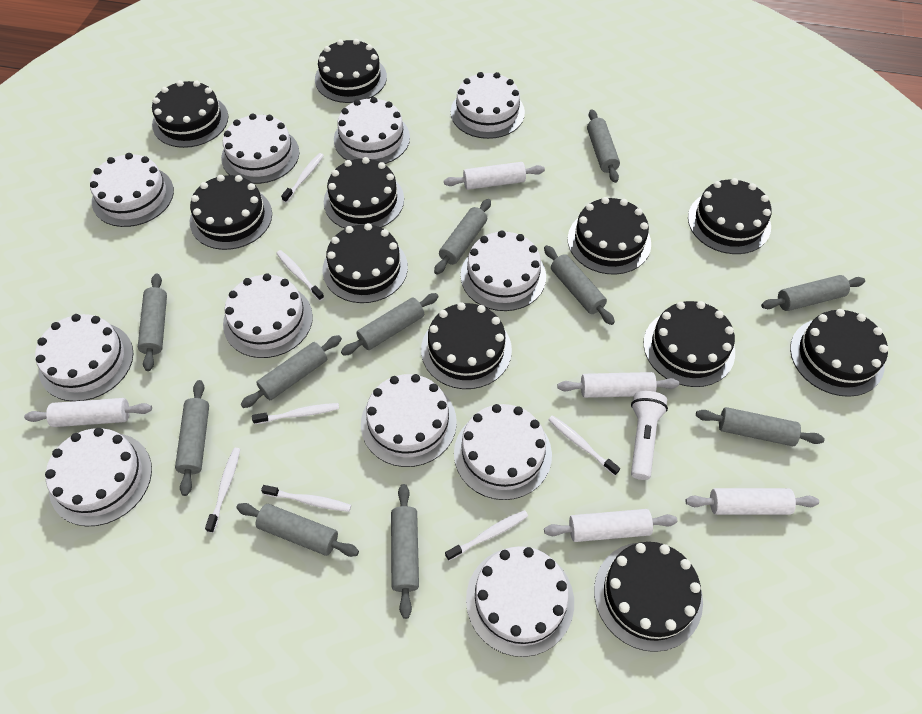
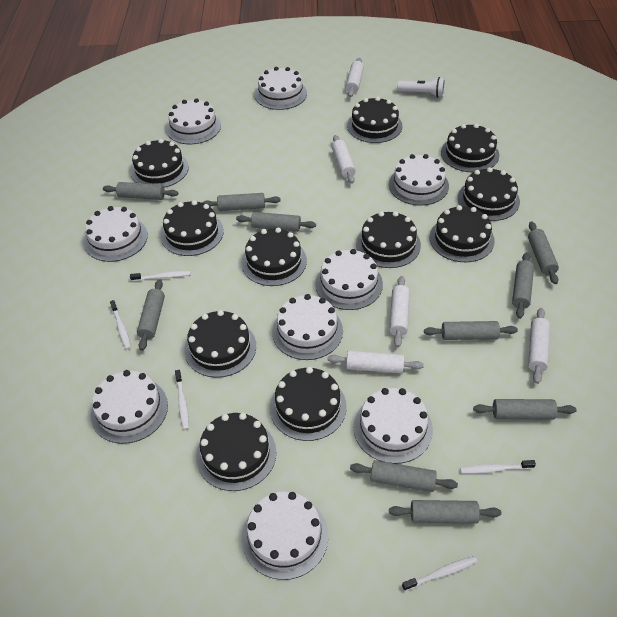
grey rolling pin: 11 -> 10
white cake: 11 -> 9
white toothbrush: 7 -> 5

